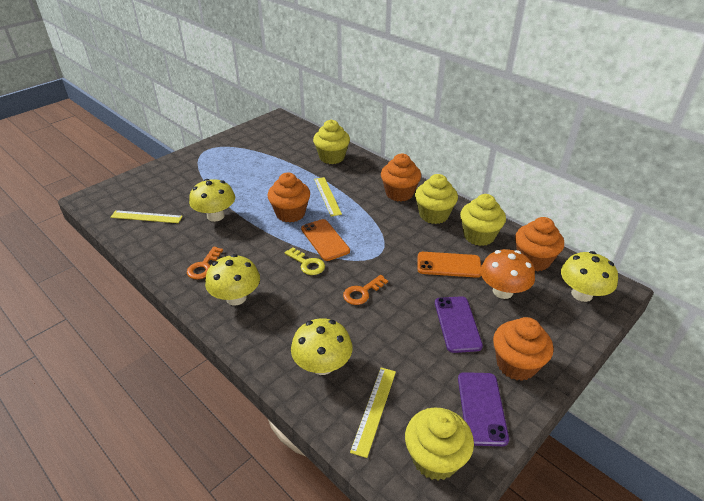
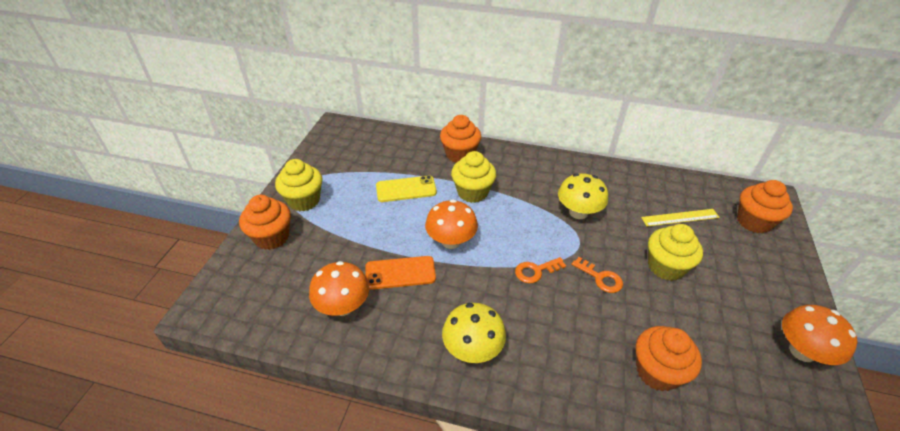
orange mushroom: 1 -> 3
orange phone: 2 -> 1
purple phone: 2 -> 0
yellow cupcake: 4 -> 3
yellow key: 1 -> 0
yellow mushroom: 4 -> 2
yellow phone: 0 -> 1
yellow ruler: 3 -> 1

